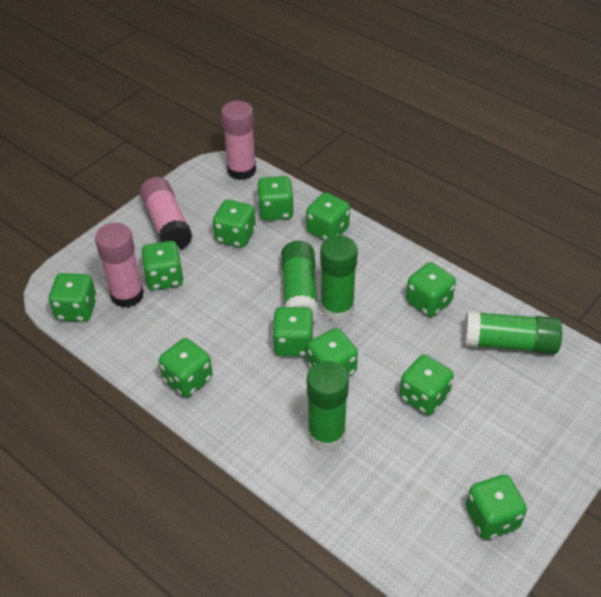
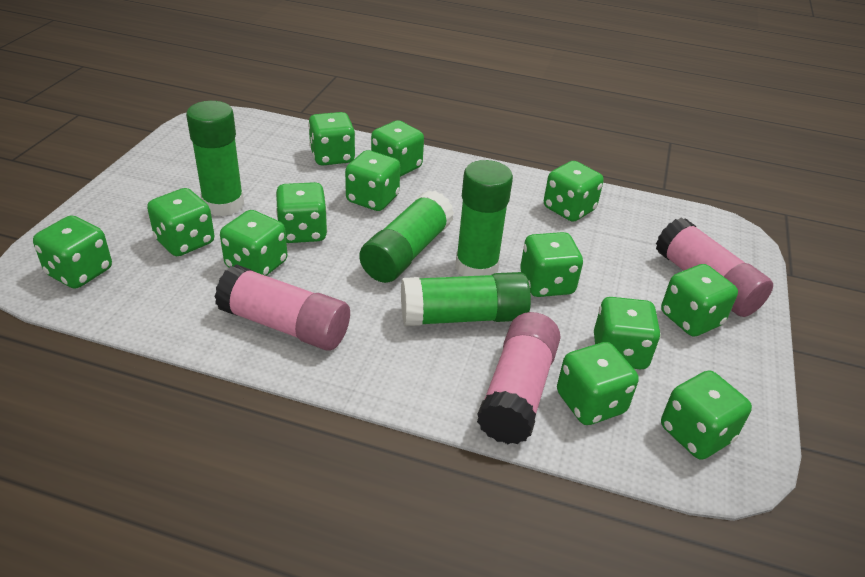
green dice: 11 -> 13

